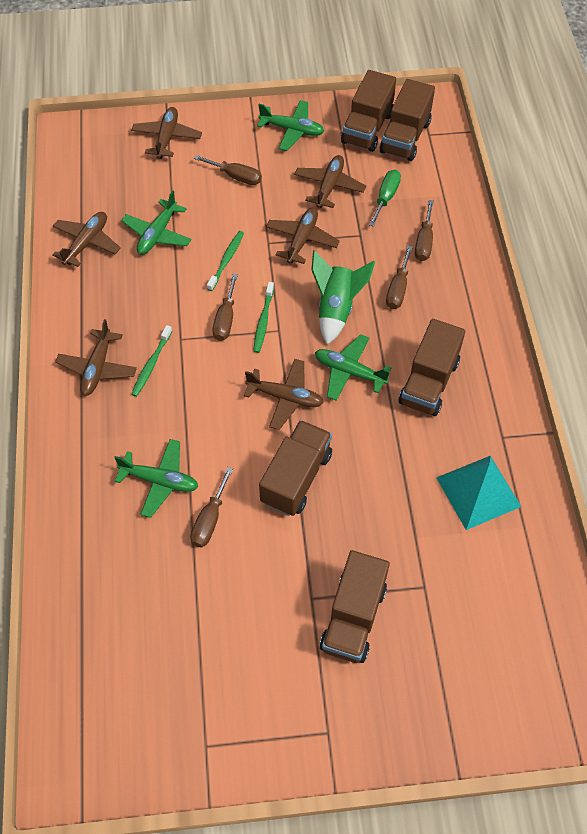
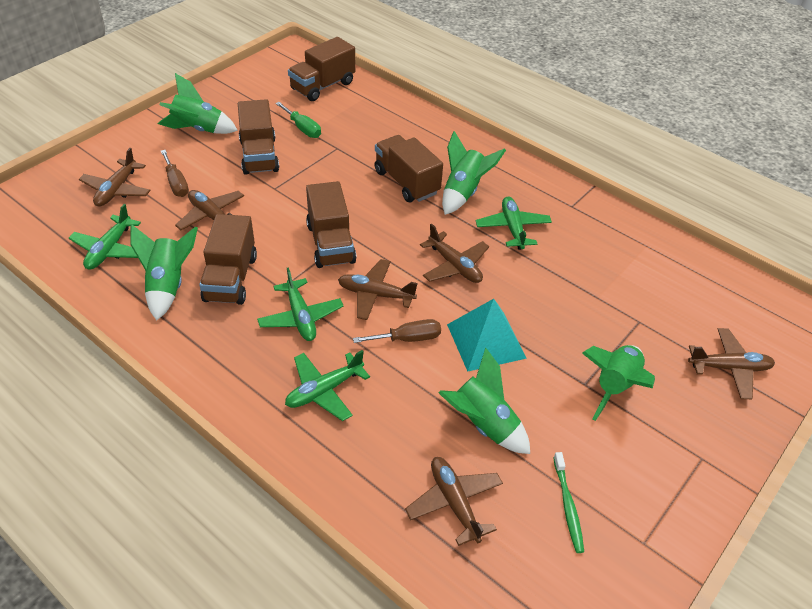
brown screwdriver: 5 -> 2
green rocket: 1 -> 5
green toothbrush: 3 -> 1

